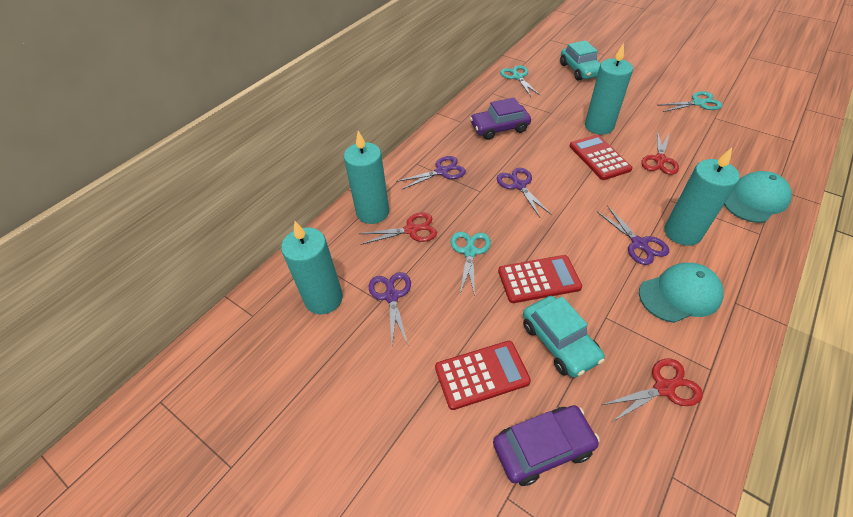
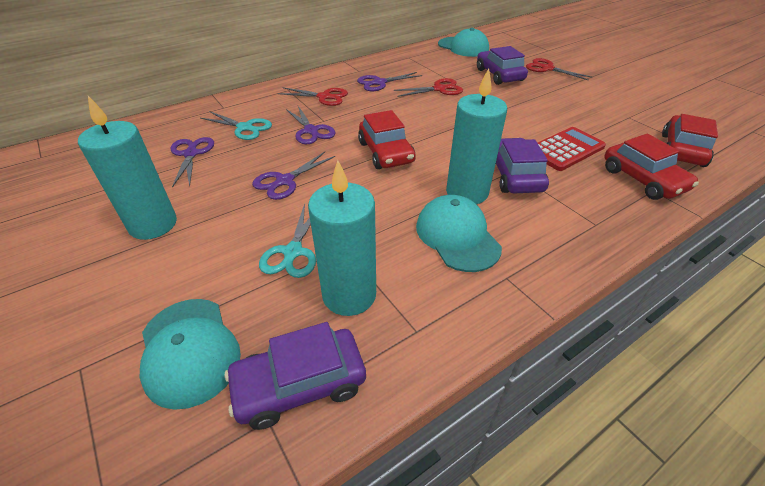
purple car: 2 -> 3
red calculator: 3 -> 1
red car: 0 -> 3
turquoise candle: 4 -> 3
turquoise cap: 2 -> 3
turquoise car: 2 -> 0
turquoise scissors: 3 -> 2

